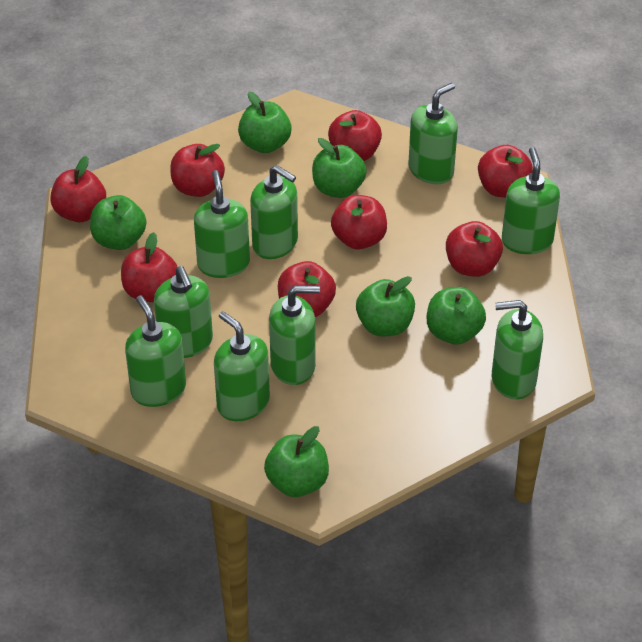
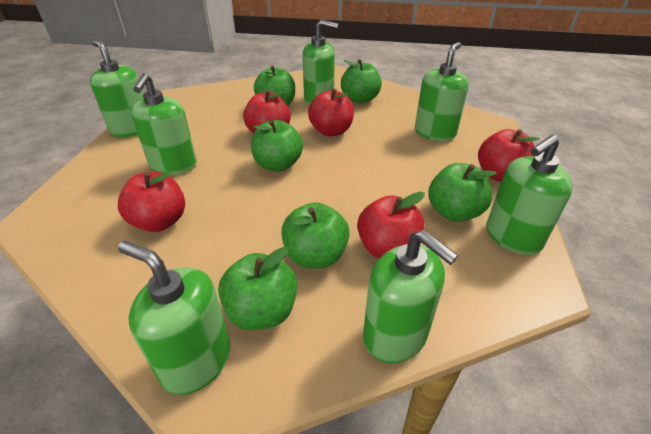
green soap dispenser: 9 -> 7
red apple: 8 -> 5

